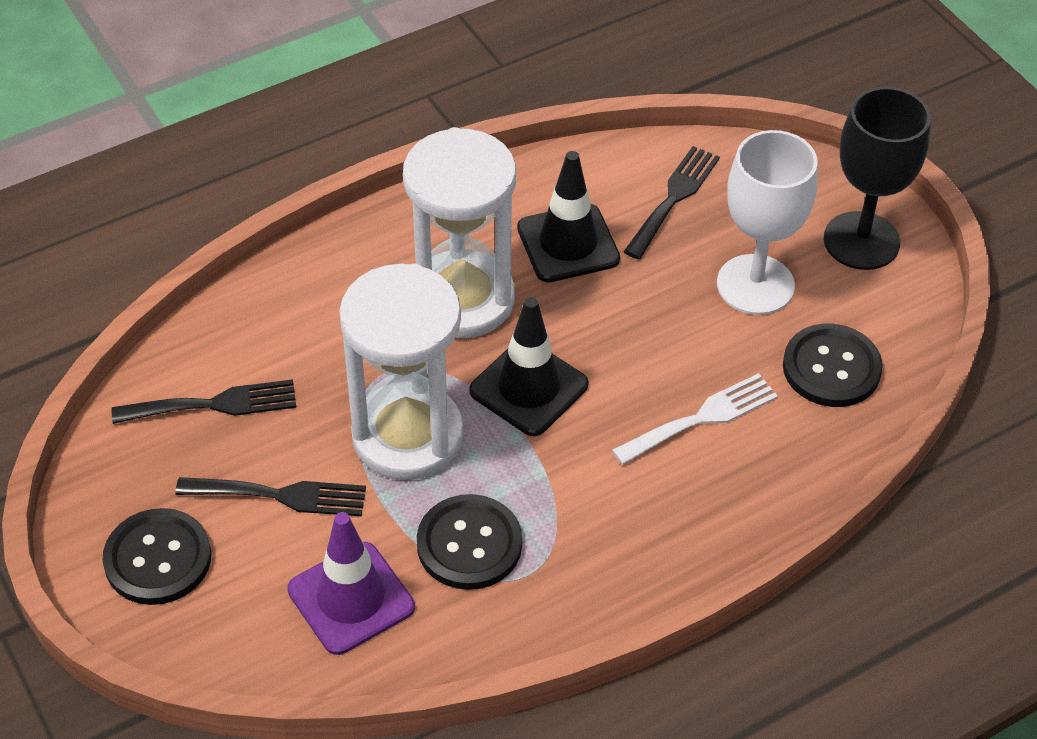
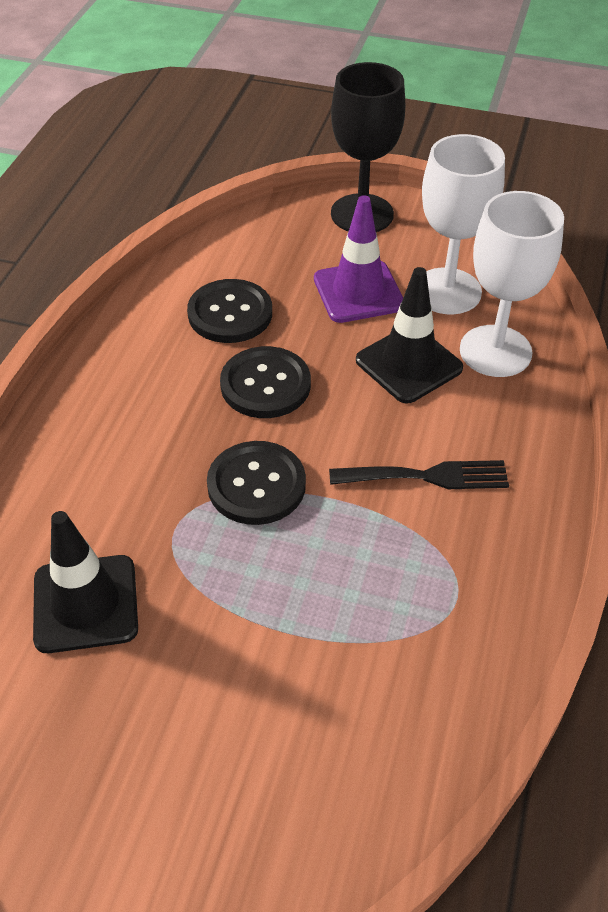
black fork: 3 -> 1
white fork: 1 -> 0
white goblet: 1 -> 2
white hourglass: 2 -> 0

